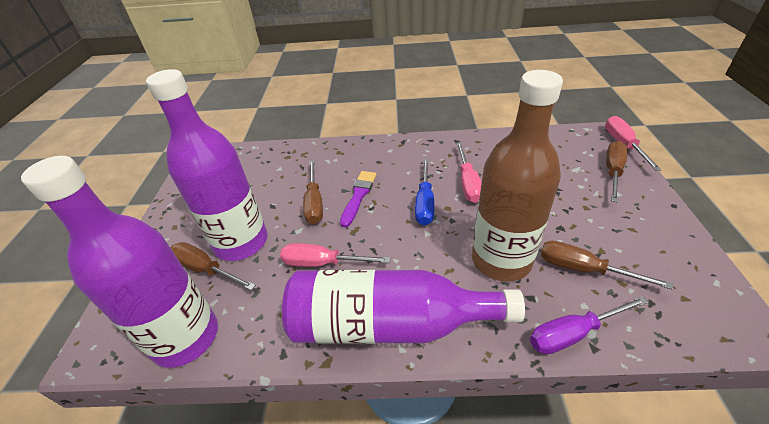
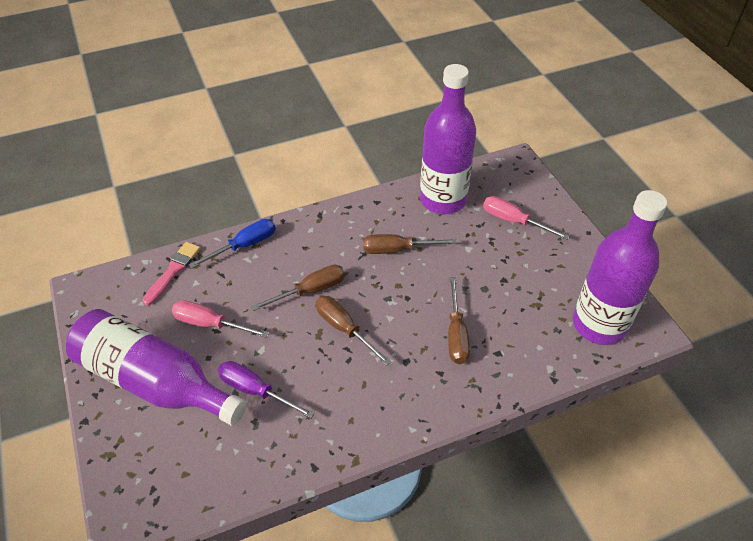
brown bottle: 1 -> 0
pink brush: 0 -> 1
pink screwdriver: 3 -> 2
purple brush: 1 -> 0

